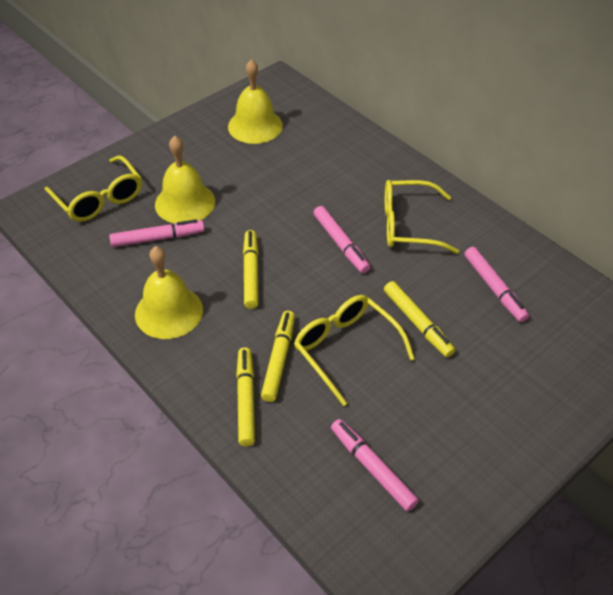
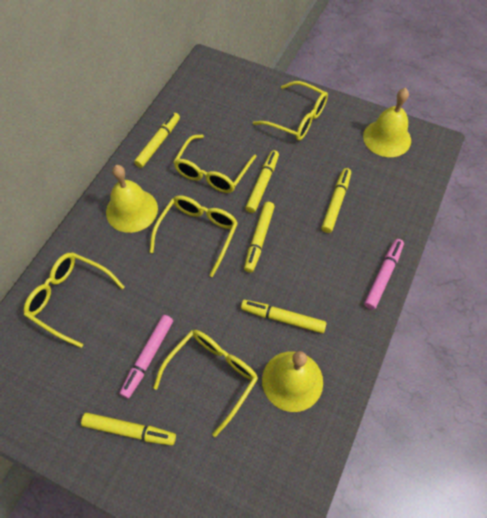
pink marker: 4 -> 2
yellow glasses: 3 -> 5
yellow marker: 4 -> 6

